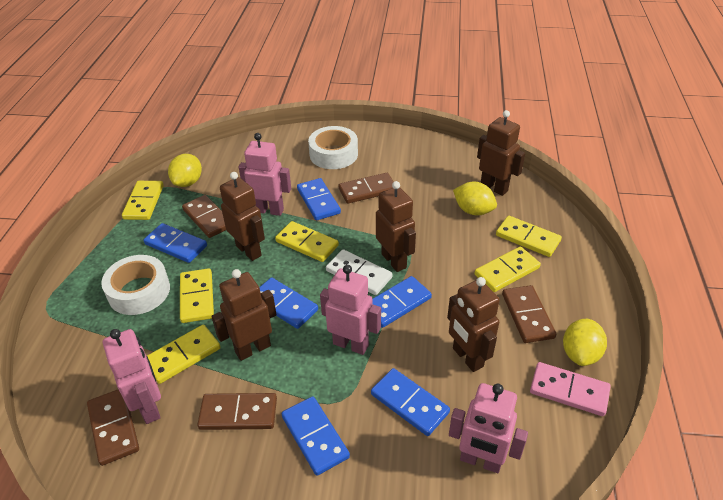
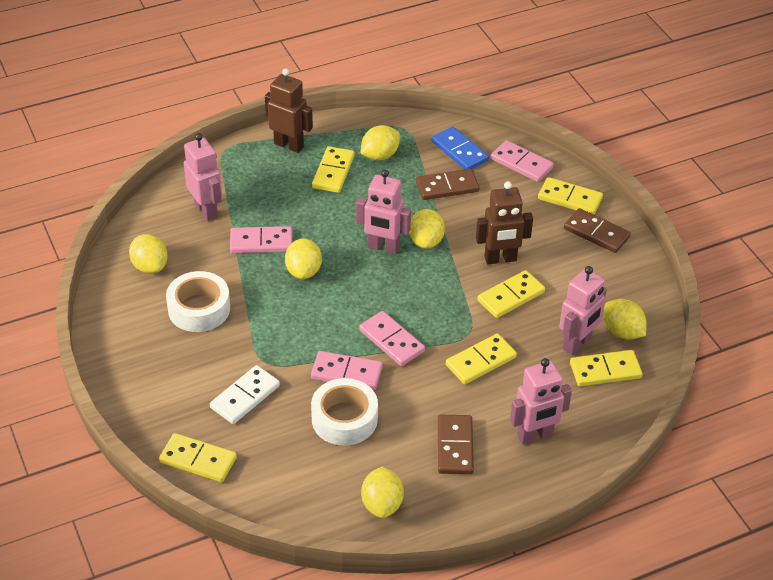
blue domino: 6 -> 1
brown domino: 5 -> 3
brown robot: 5 -> 2
pink domino: 1 -> 4
yellow lemon: 3 -> 6

